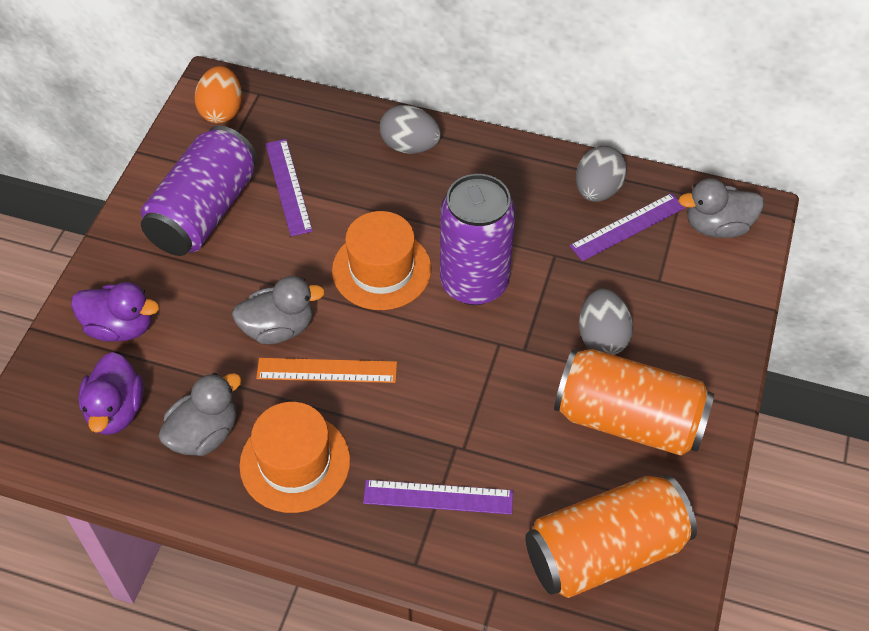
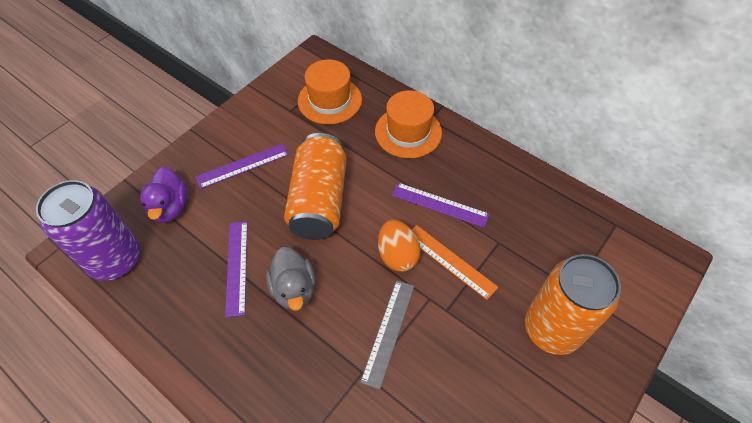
grey duck: 3 -> 1
grey egg: 3 -> 0
grey ruler: 0 -> 1
purple can: 2 -> 1
purple duck: 2 -> 1

